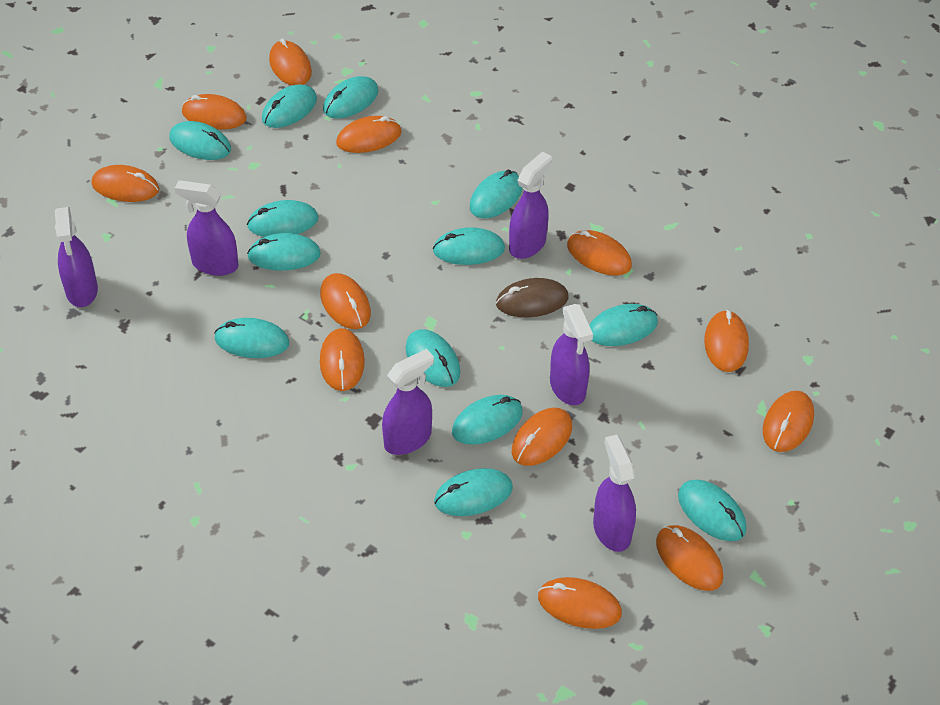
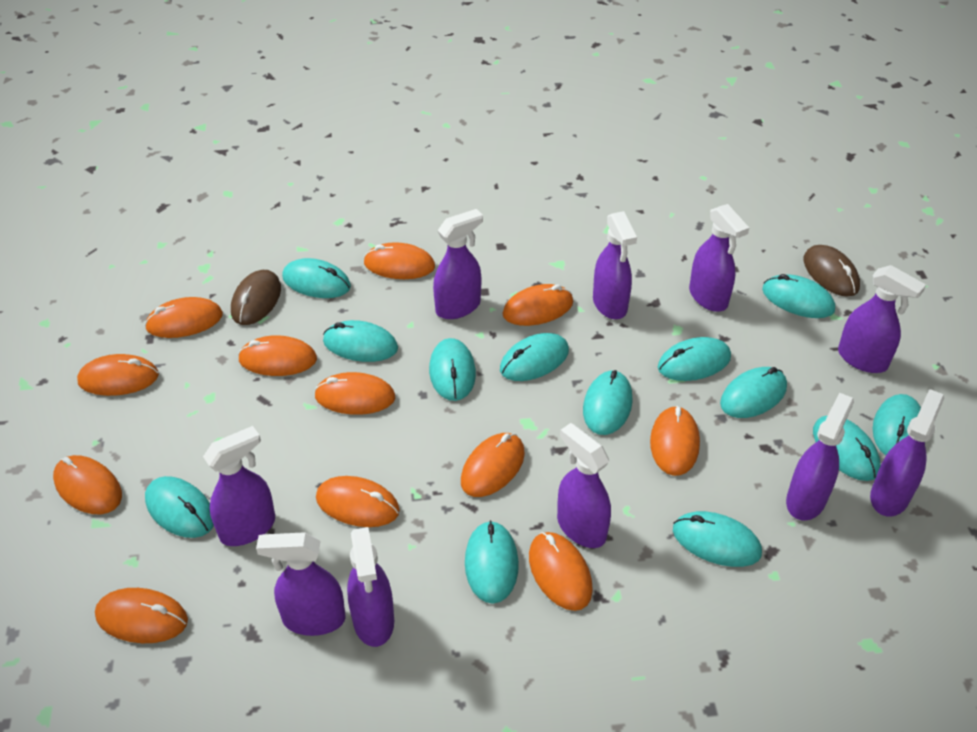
brown mouse: 1 -> 2
purple spray bottle: 6 -> 10

